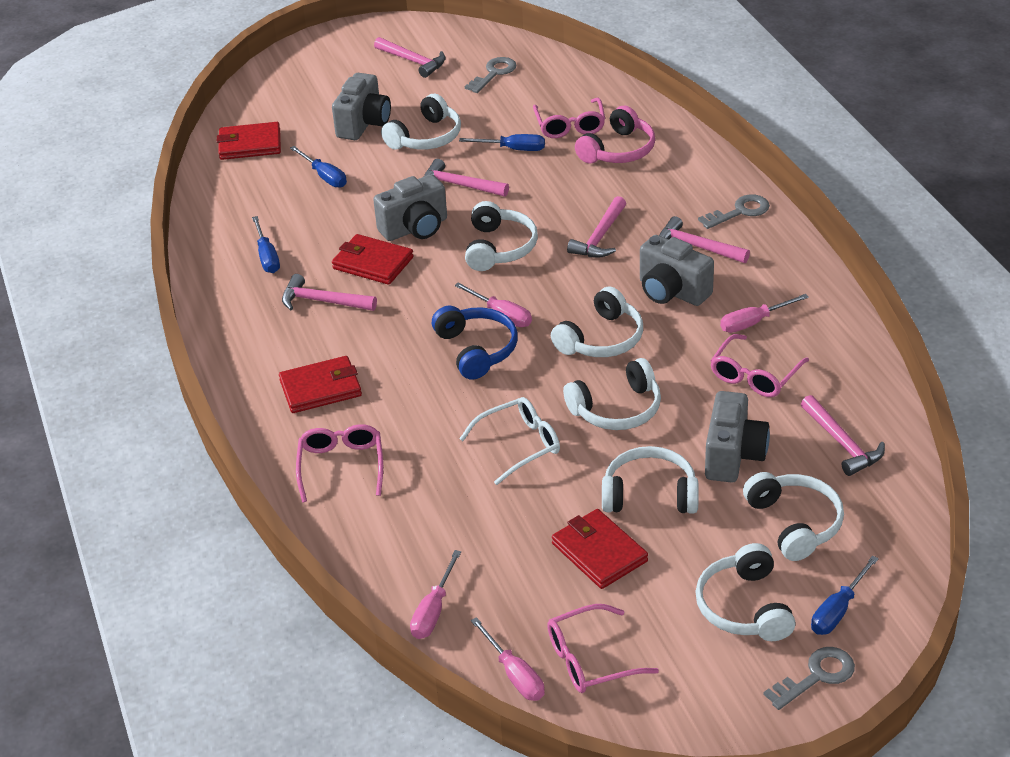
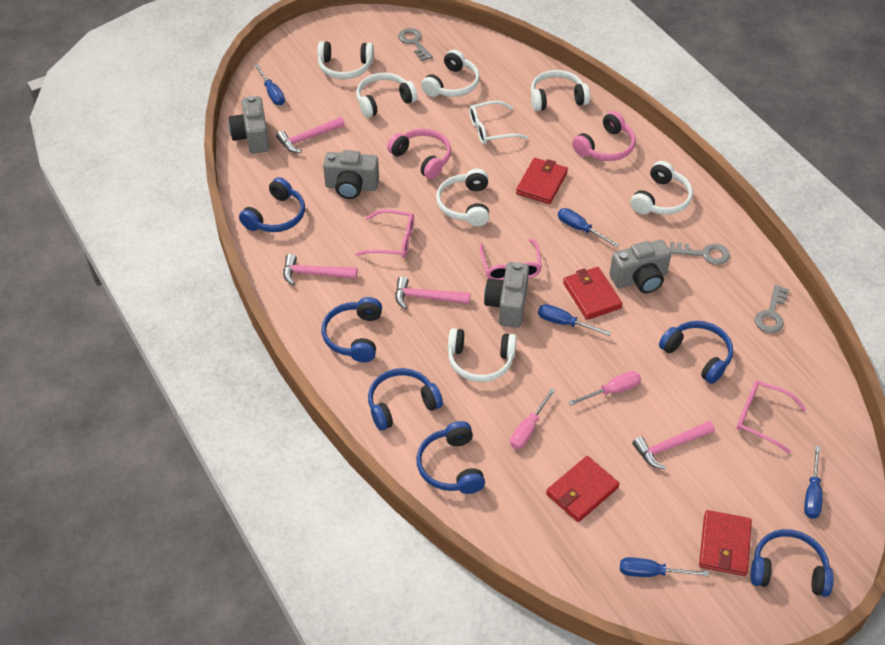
blue headphones: 1 -> 6
blue screwdriver: 4 -> 5
pink glasses: 4 -> 3
pink hammer: 6 -> 4
pink headphones: 1 -> 2
pink screwdriver: 4 -> 2

